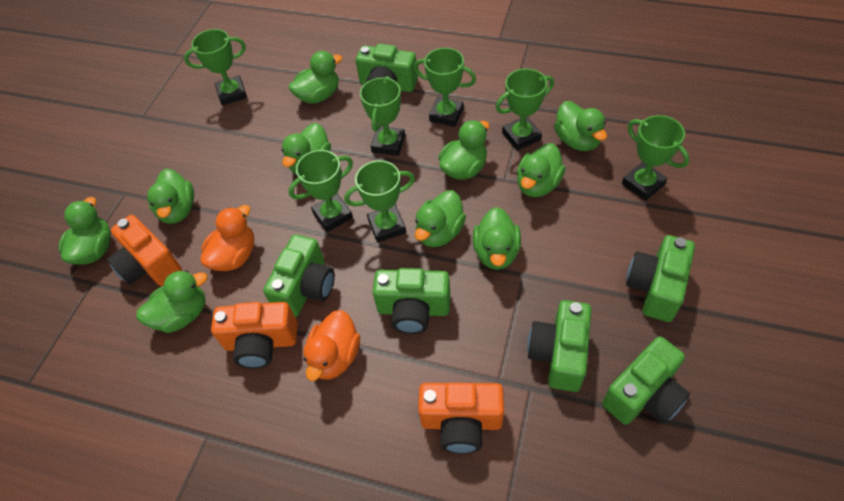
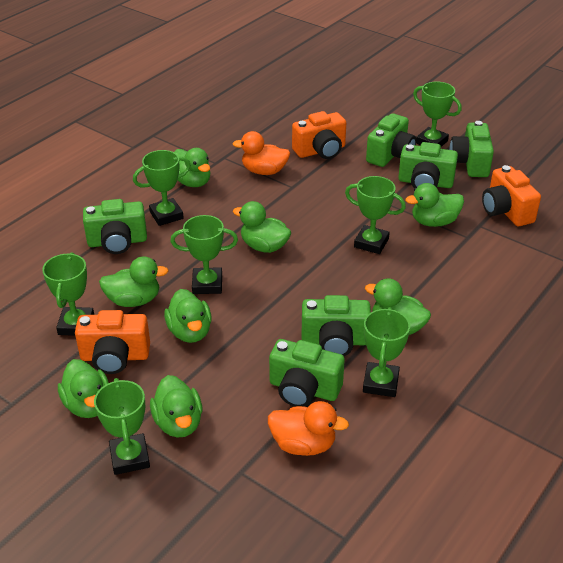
green duck: 10 -> 8

